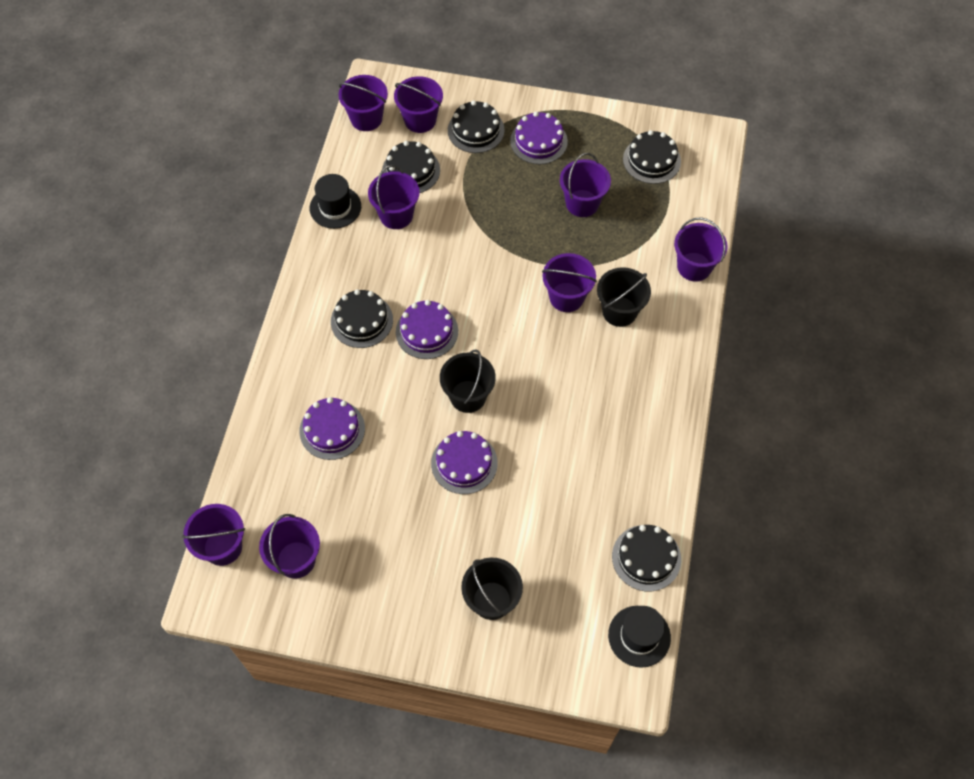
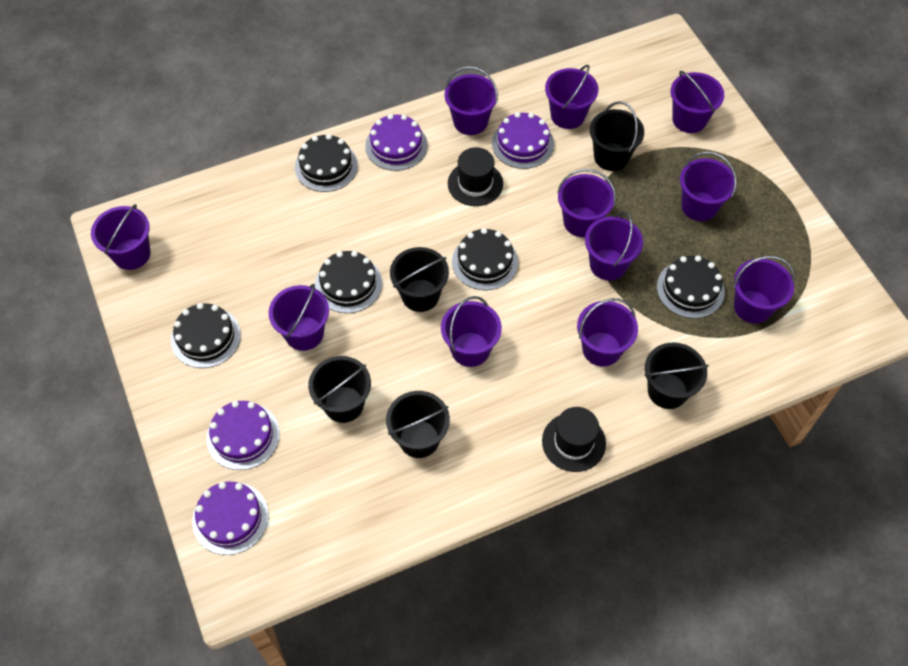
black bucket: 3 -> 5
purple bucket: 8 -> 11

